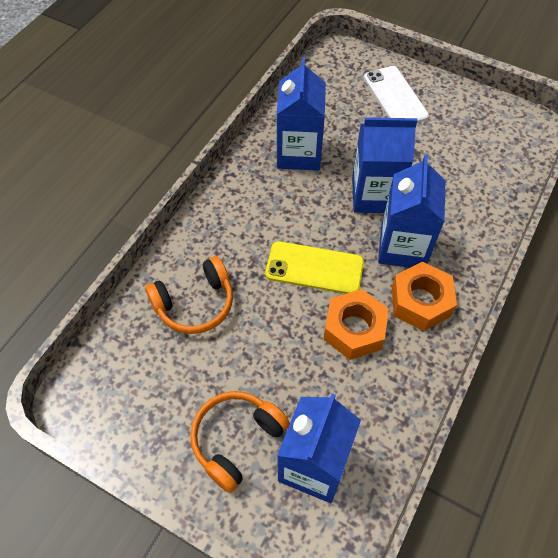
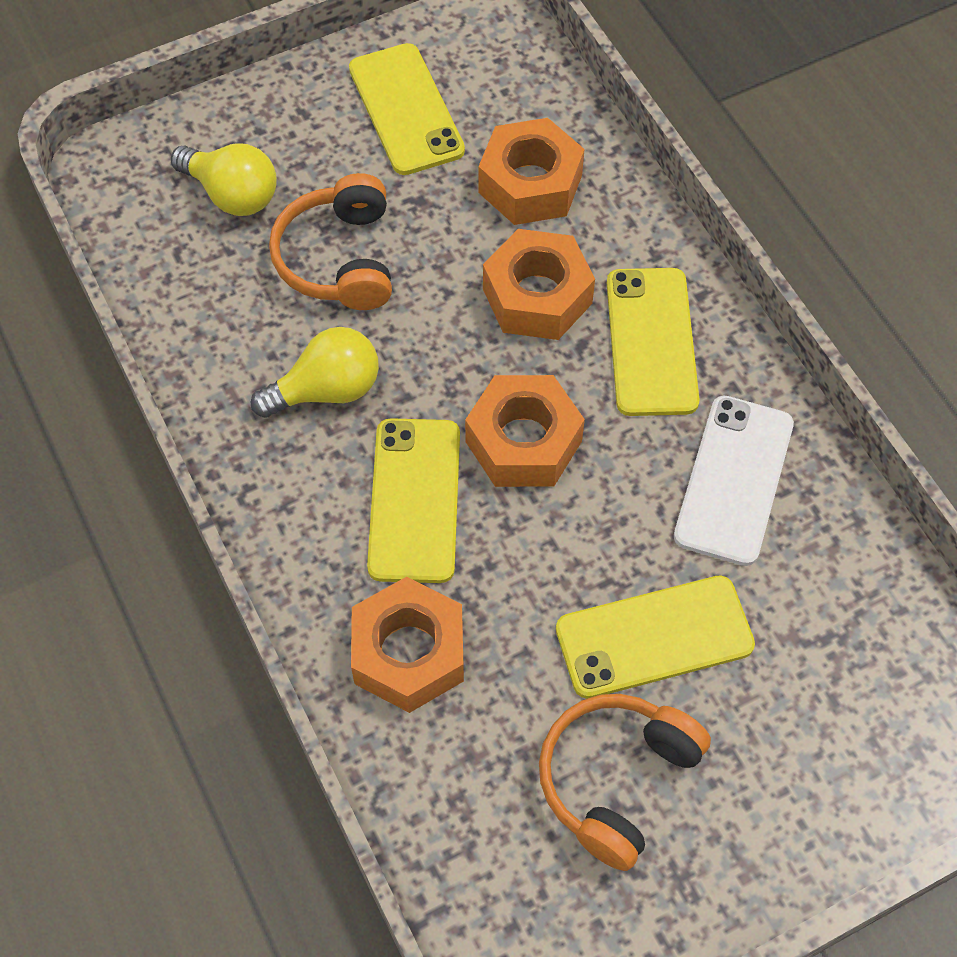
blue carton: 4 -> 0
orange nut: 2 -> 4
yellow light bulb: 0 -> 2
yellow phone: 1 -> 4

